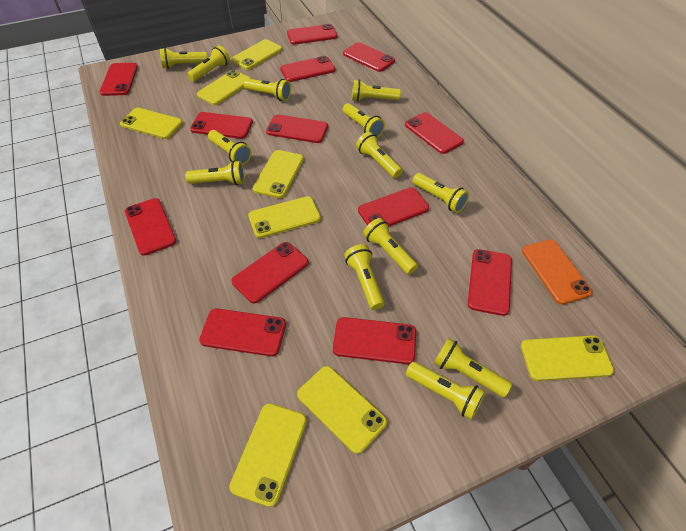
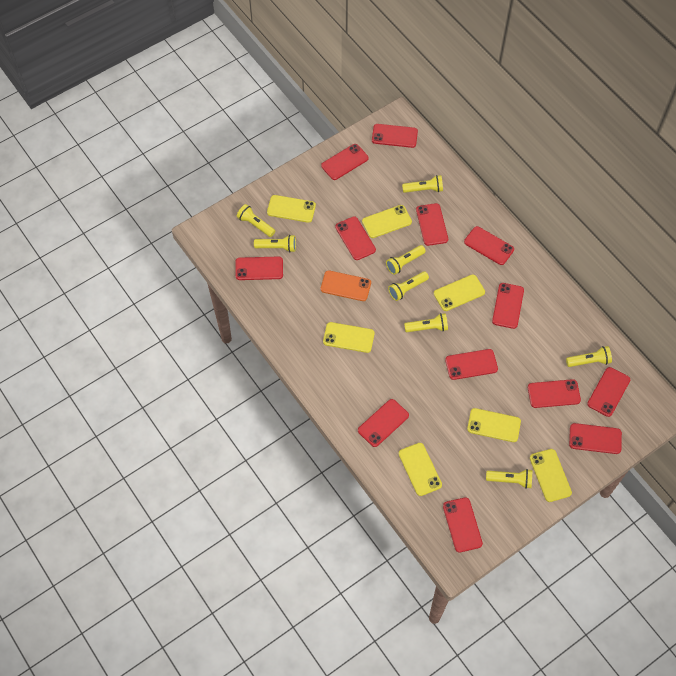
yellow flashlight: 13 -> 8
yellow phone: 8 -> 7

